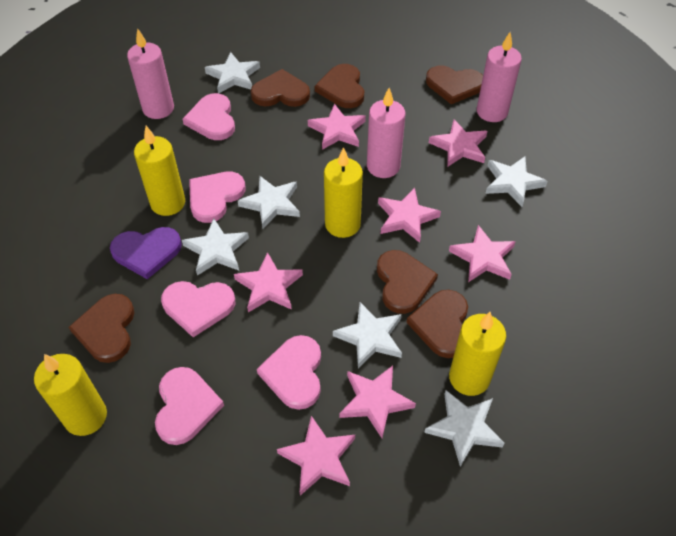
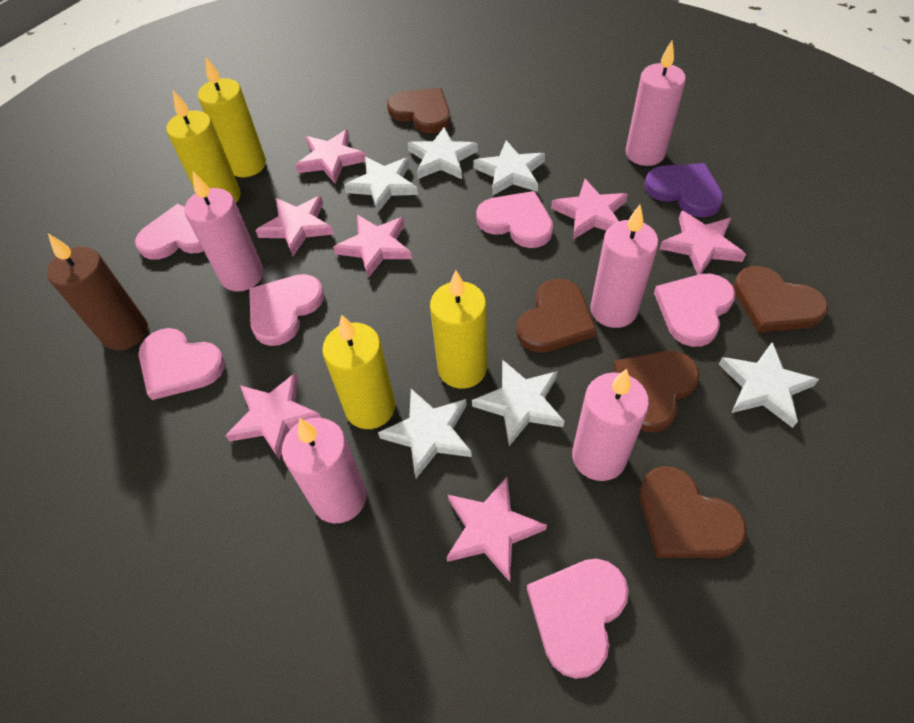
brown candle: 0 -> 1
brown heart: 6 -> 5
pink candle: 3 -> 5
pink heart: 5 -> 6

